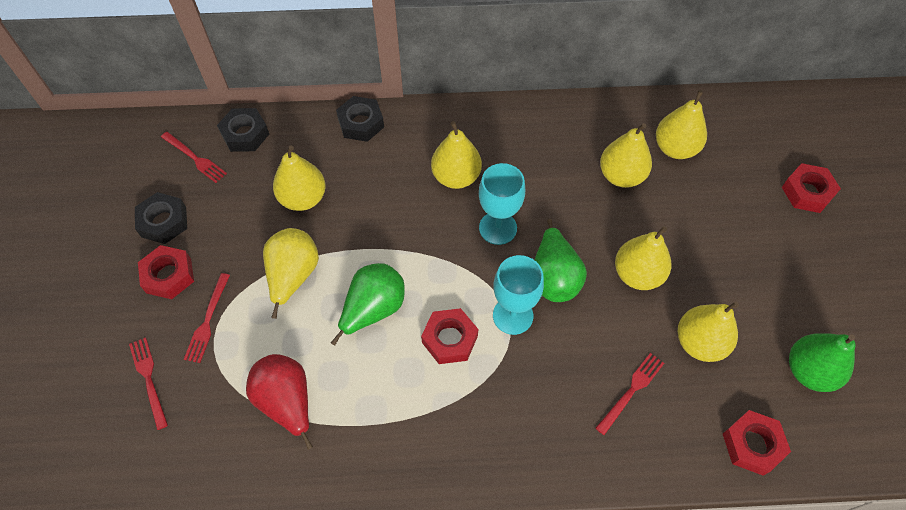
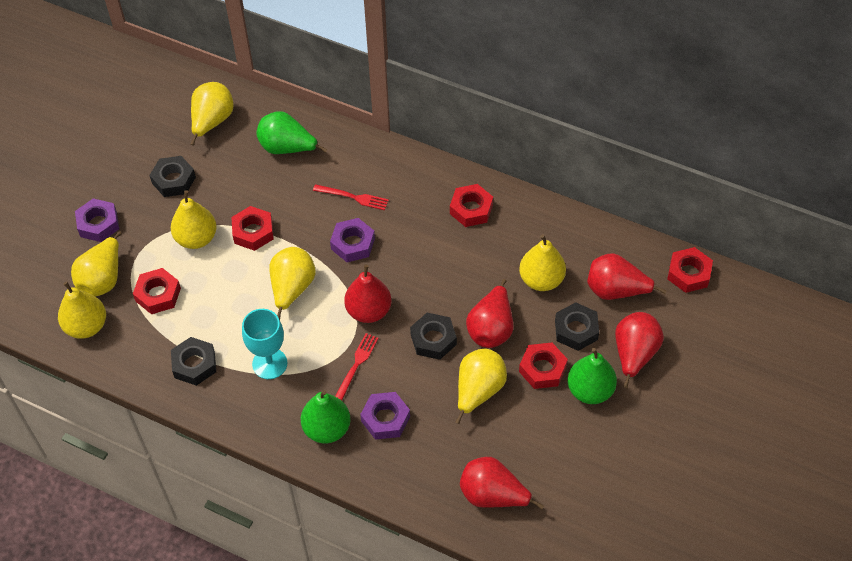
black nut: 3 -> 4
purple nut: 0 -> 3
red fork: 4 -> 2
red nut: 4 -> 5
red pear: 1 -> 5
turquoise goblet: 2 -> 1

